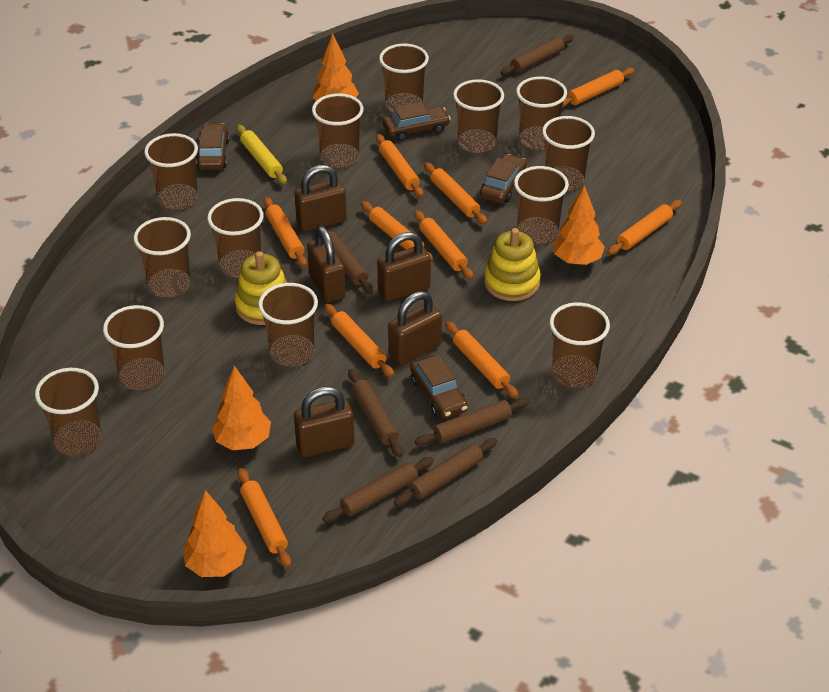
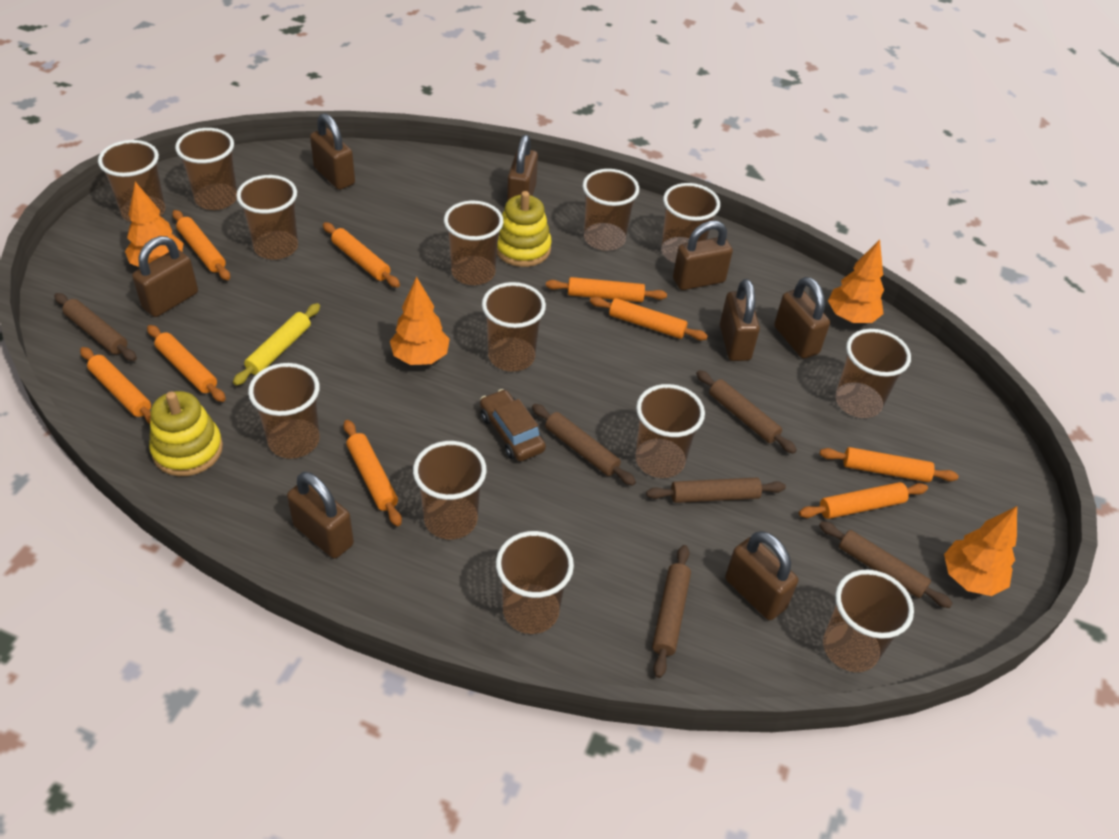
brown car: 4 -> 1
brown padlock: 5 -> 8
orange rolling pin: 10 -> 9

